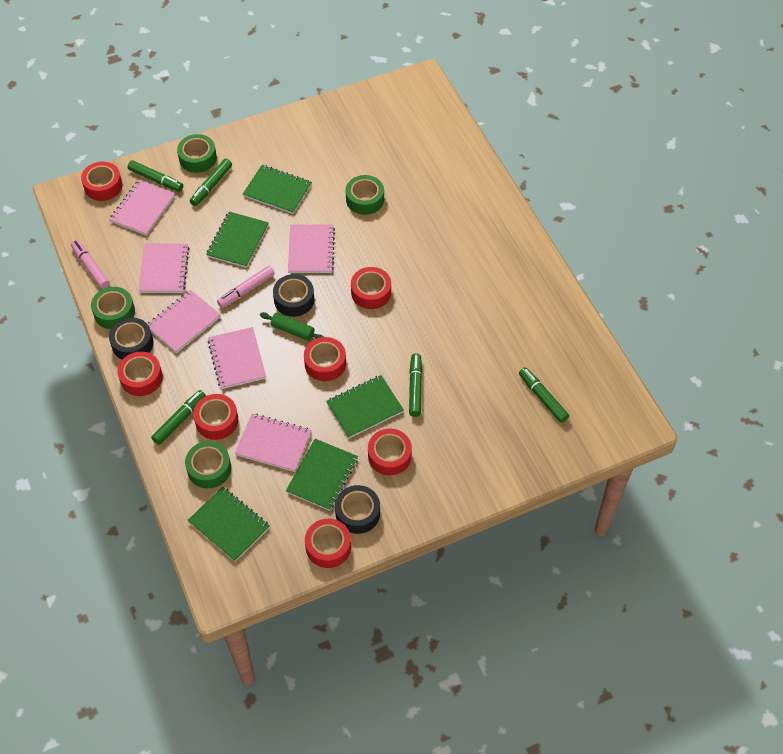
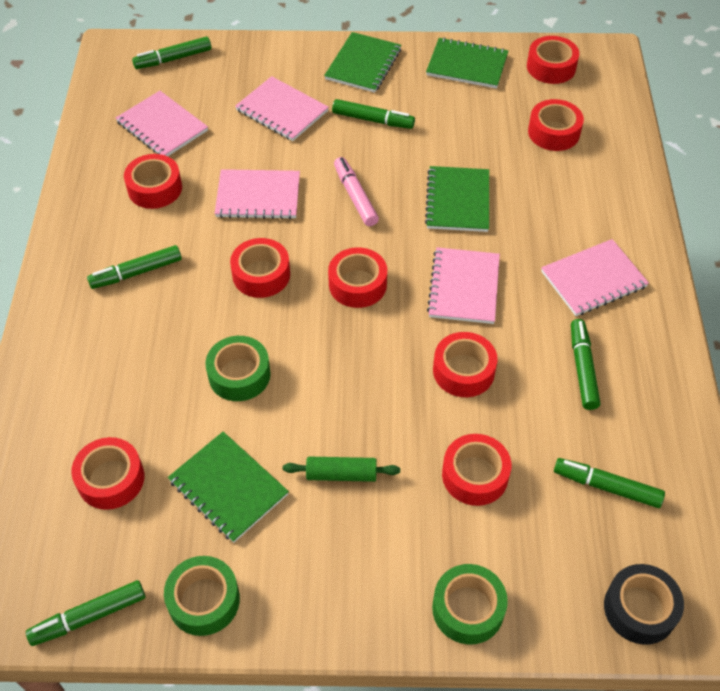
black tape: 3 -> 1
green marker: 5 -> 6
green notebook: 5 -> 4
green tape: 4 -> 3
pink marker: 2 -> 1
pink notebook: 6 -> 5
red tape: 7 -> 8

